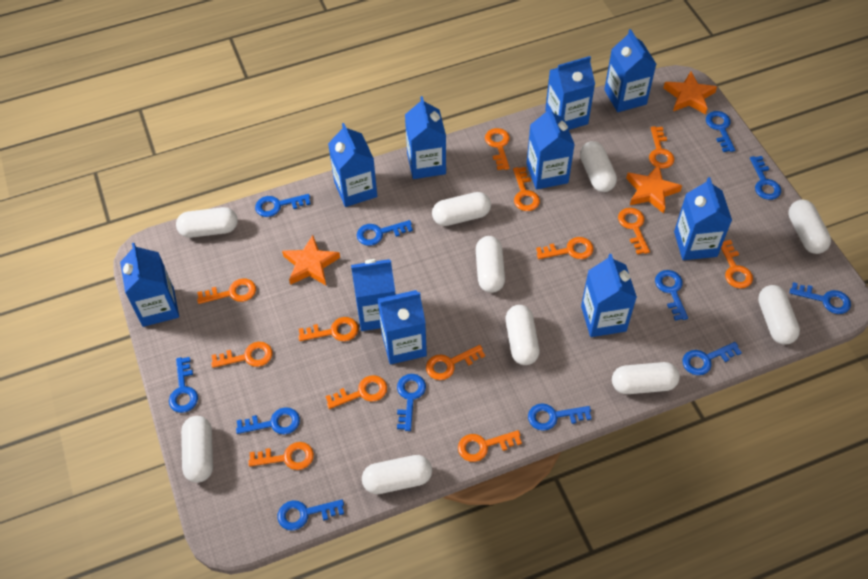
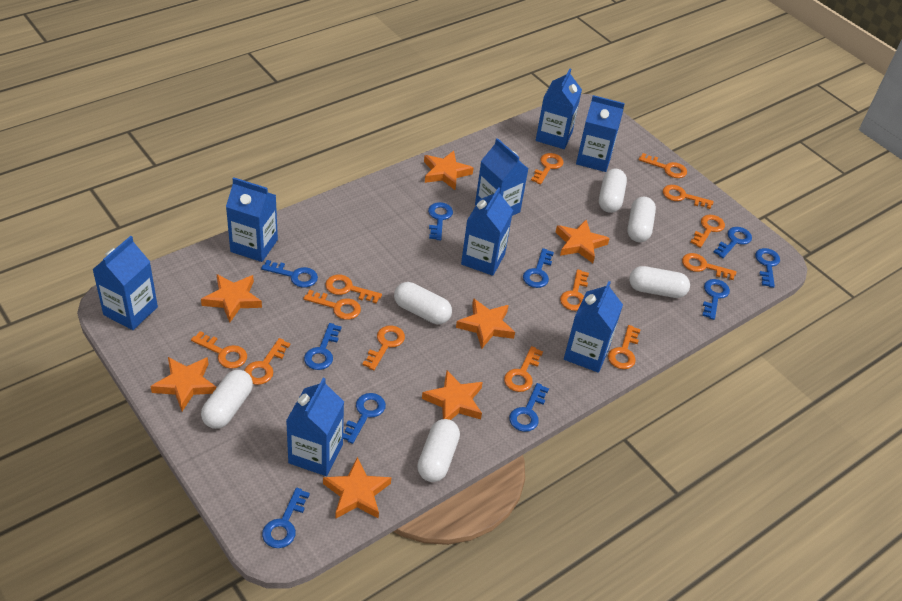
blue carton: 10 -> 8
blue key: 12 -> 10
orange star: 3 -> 7
white capsule: 10 -> 6

